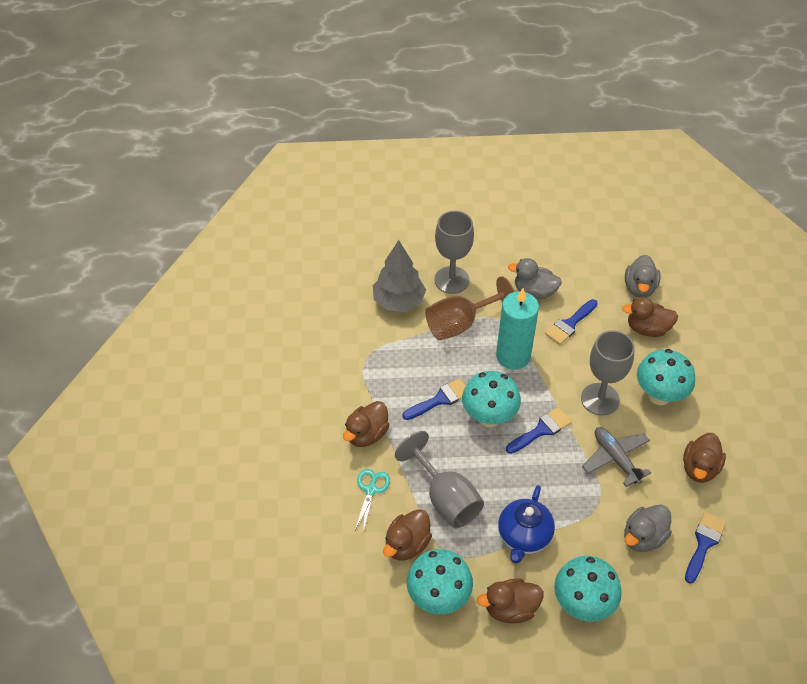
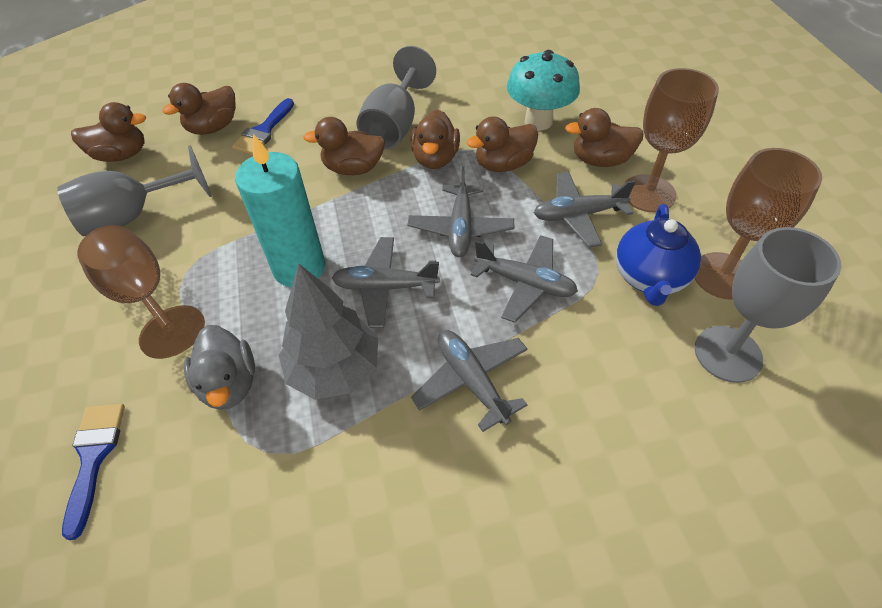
blue brush: 4 -> 2
brown duck: 5 -> 6
brown goblet: 1 -> 3
grey duck: 3 -> 1
grey plane: 1 -> 5
turquoise mushroom: 4 -> 1
turquoise scissors: 1 -> 0

